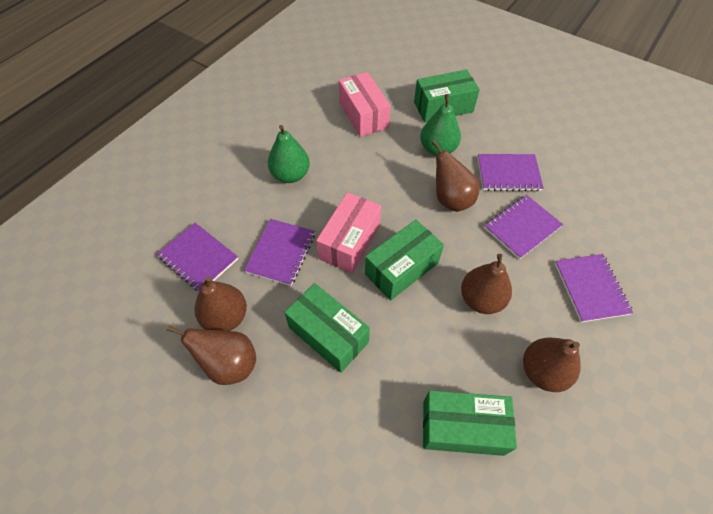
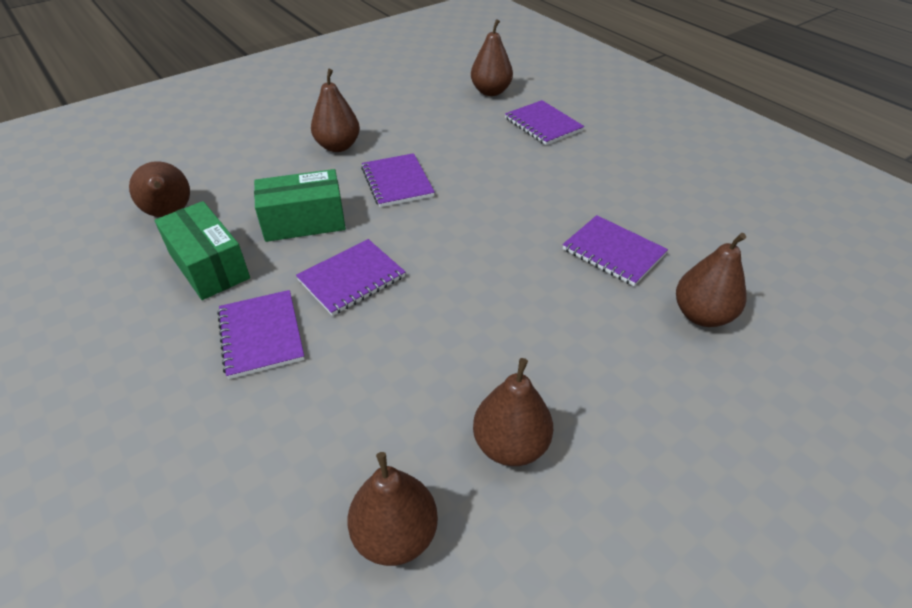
brown pear: 5 -> 6
green box: 4 -> 2
green pear: 2 -> 0
pink box: 2 -> 0

